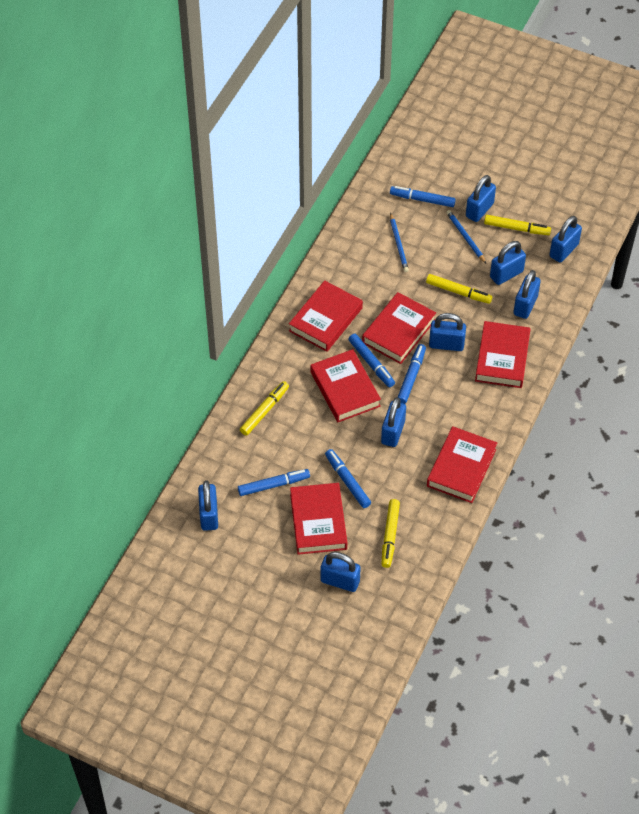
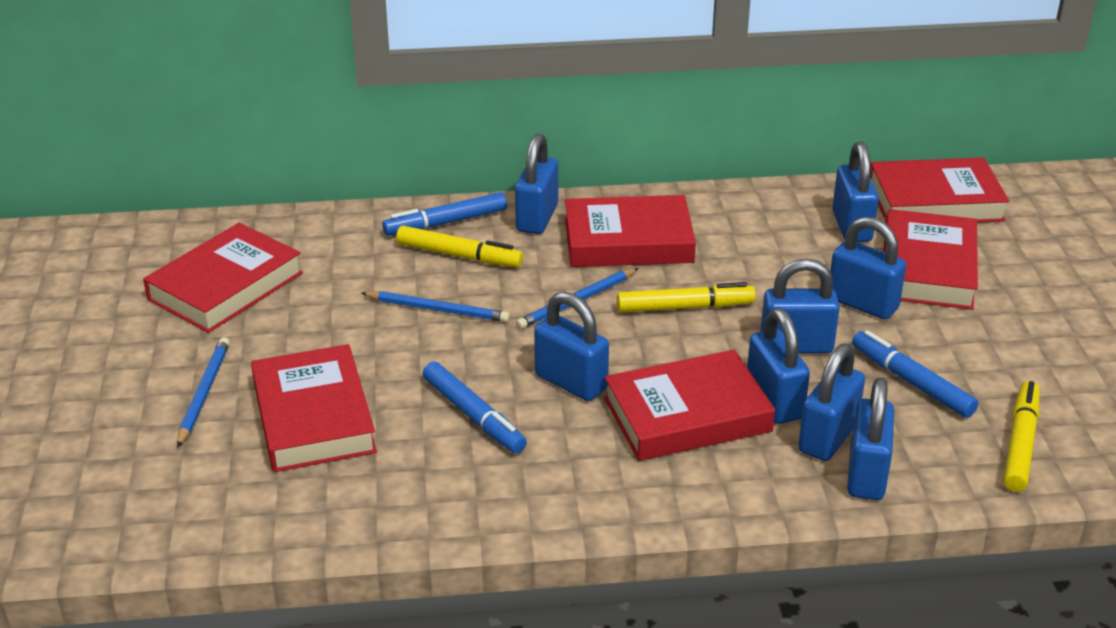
blue marker: 5 -> 3
blue pencil: 2 -> 3
yellow marker: 4 -> 3

